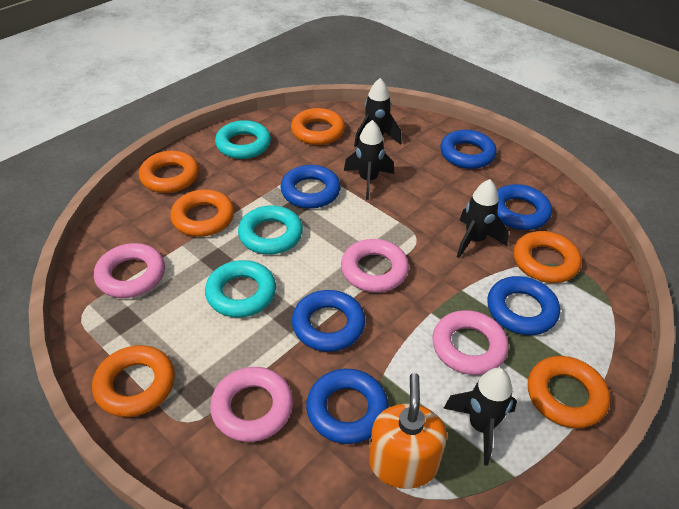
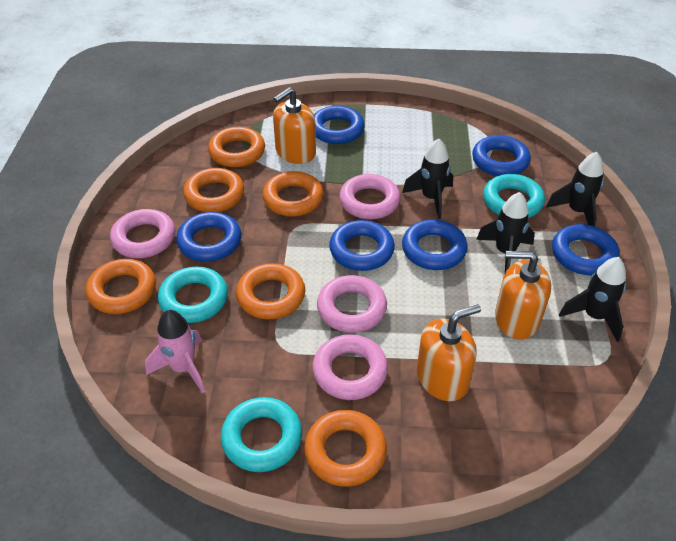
orange soap dispenser: 1 -> 3
pink rocket: 0 -> 1

